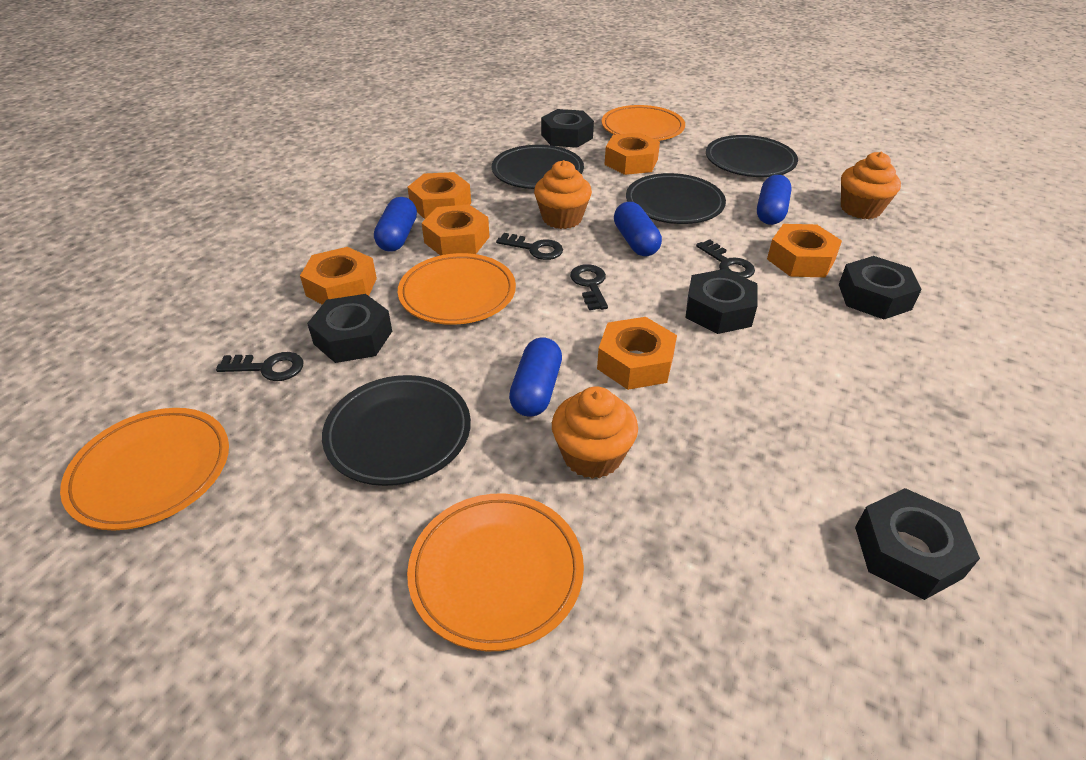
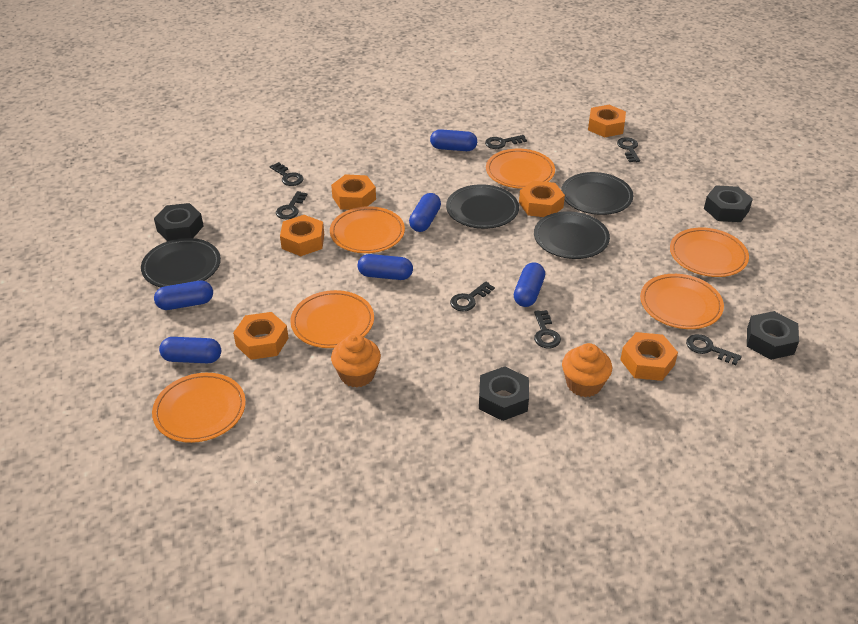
black key: 4 -> 7
black nut: 5 -> 4
blue capsule: 4 -> 6
orange cupcake: 3 -> 2
orange plate: 4 -> 6

